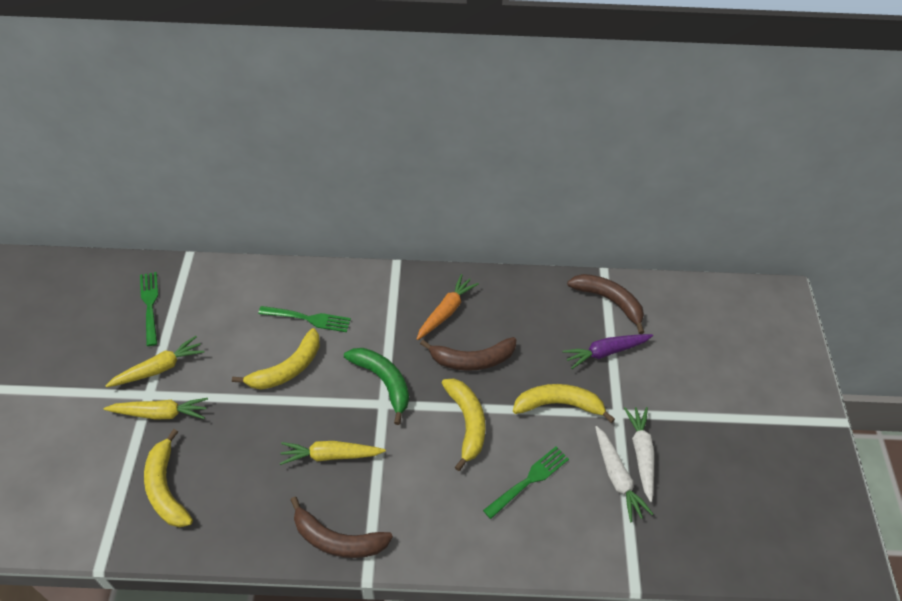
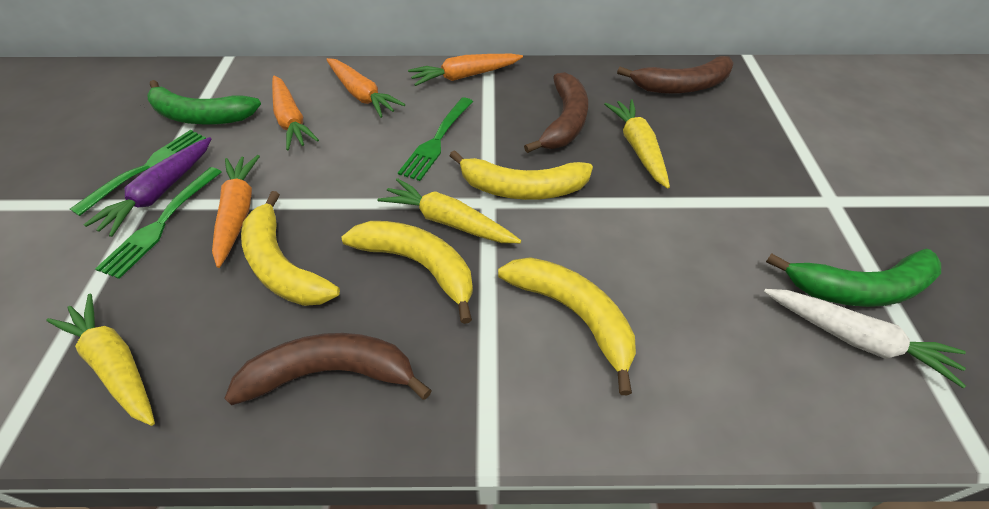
green banana: 1 -> 2
orange carrot: 1 -> 4
white carrot: 2 -> 1

